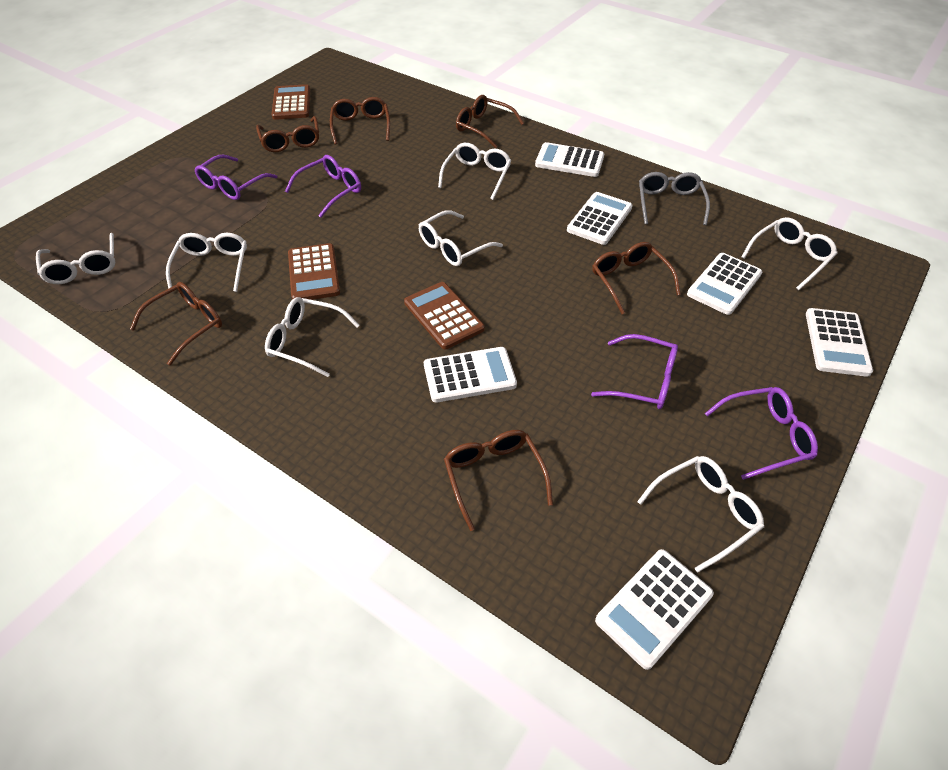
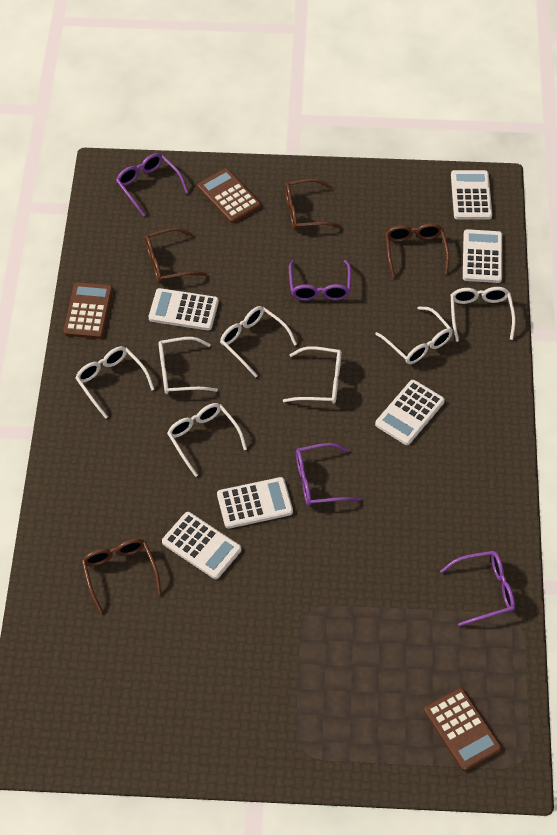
brown glasses: 6 -> 4
grey glasses: 1 -> 0

